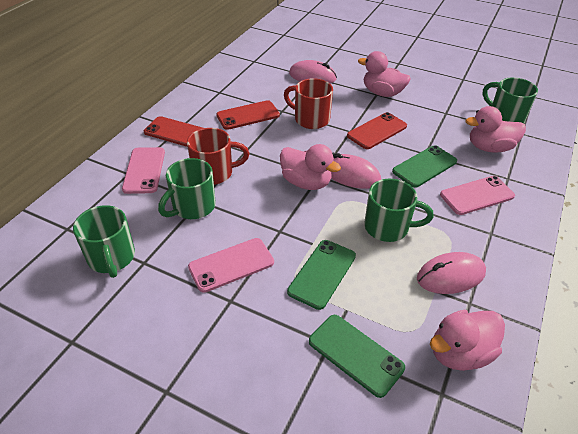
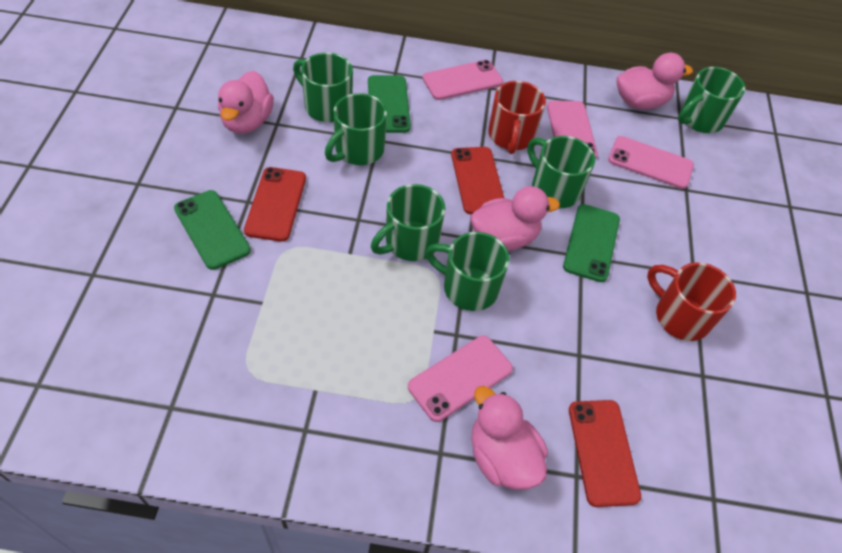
green mug: 4 -> 6
pink mouse: 3 -> 0
pink phone: 3 -> 4

